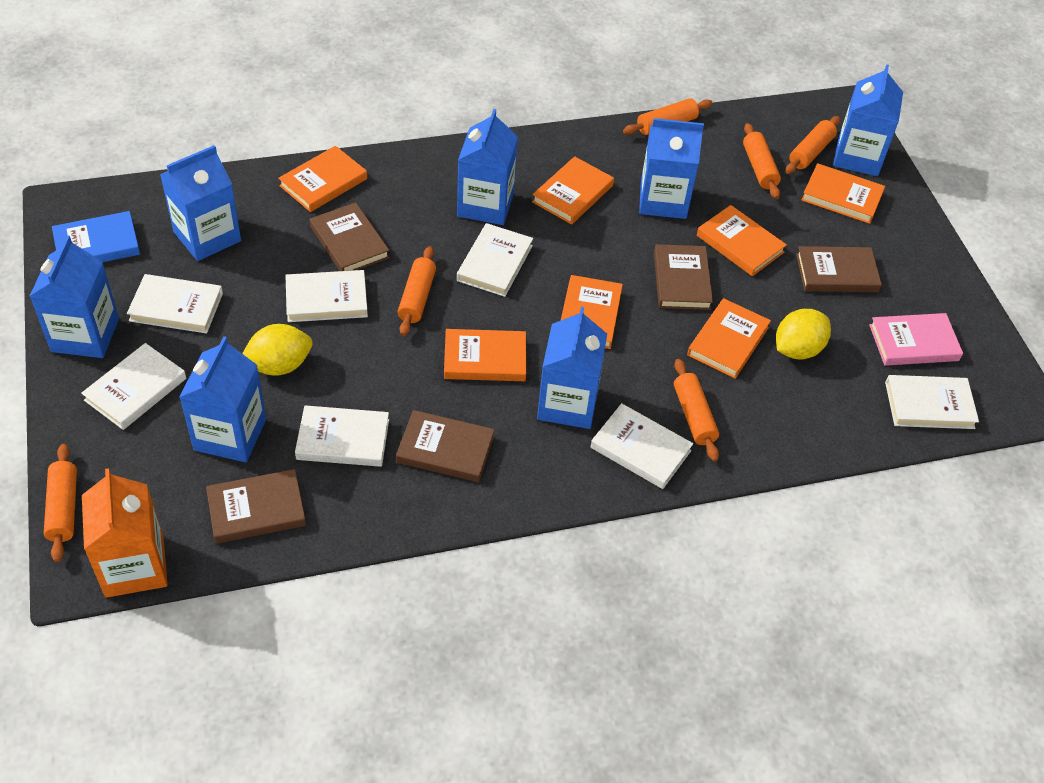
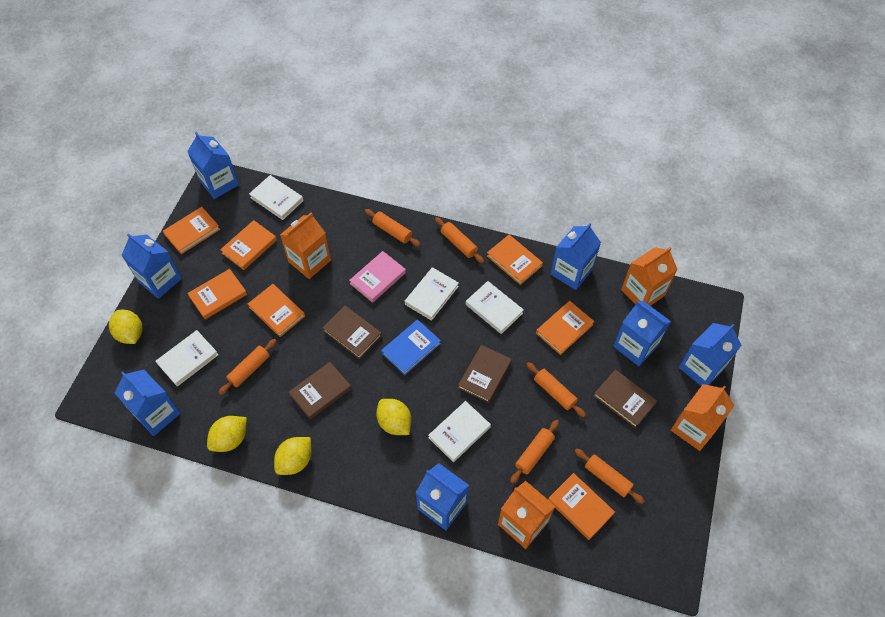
brown book: 5 -> 4
orange carton: 1 -> 4
white book: 7 -> 5
yellow lemon: 2 -> 4

